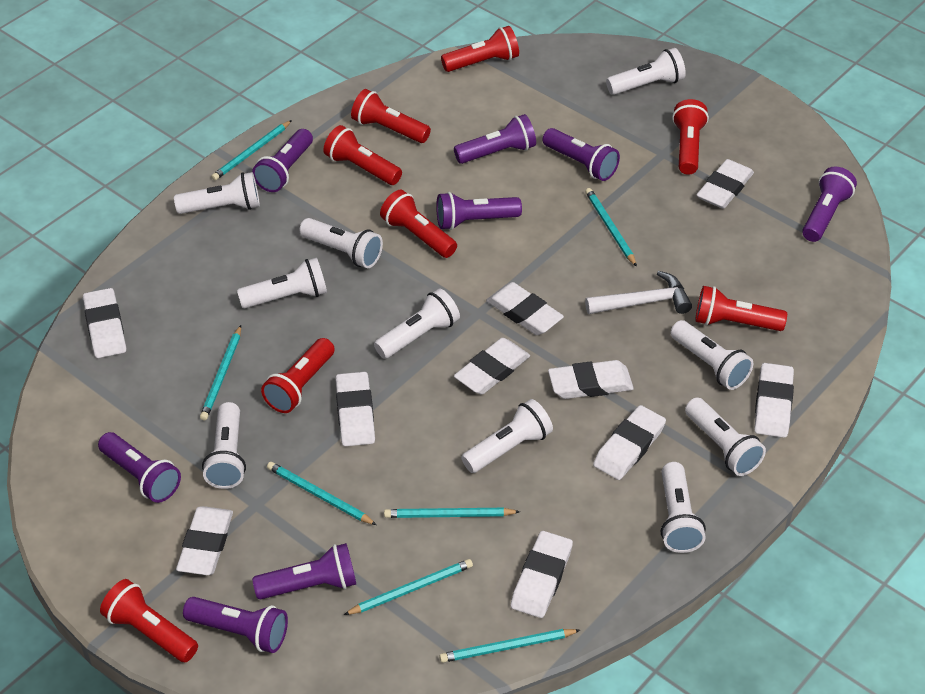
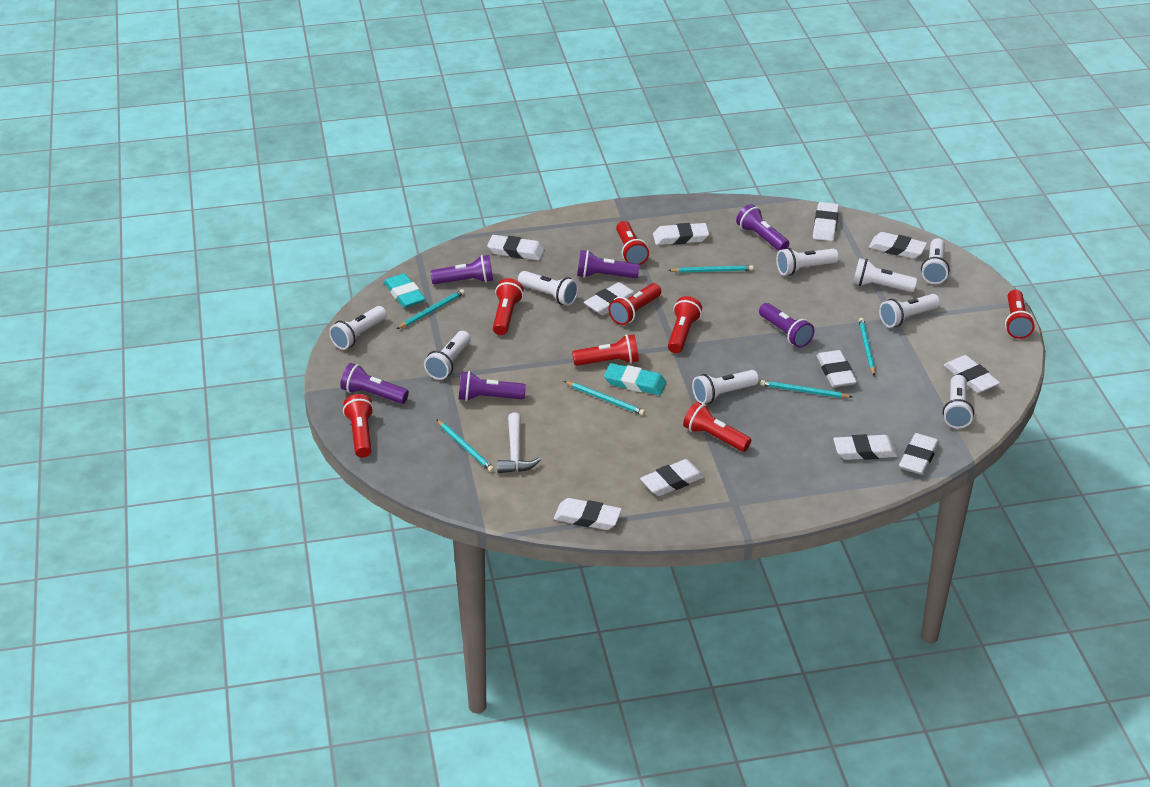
purple flashlight: 8 -> 6
turquoise eraser: 0 -> 2
turquoise pencil: 7 -> 6
white eraser: 10 -> 11
white flashlight: 10 -> 9

